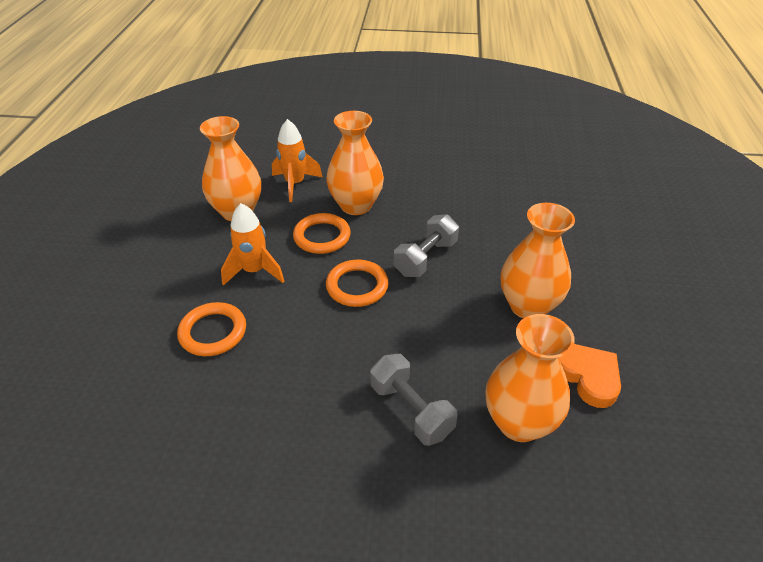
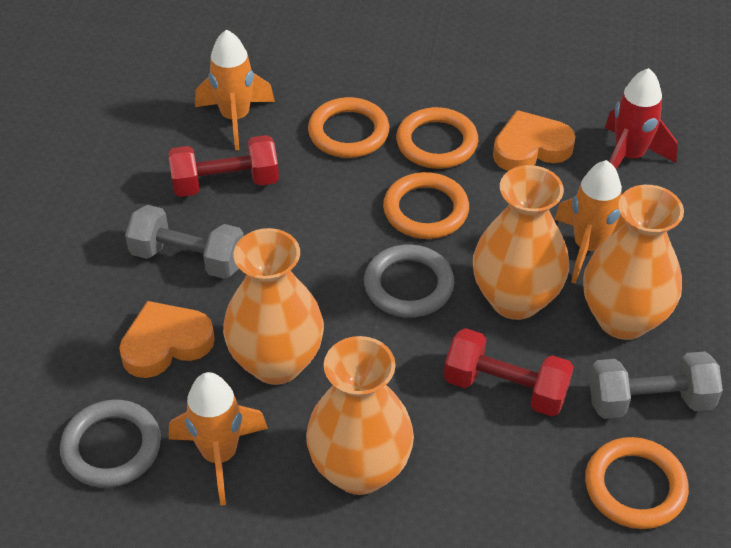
grey ring: 0 -> 2
orange heart: 1 -> 2
orange ring: 3 -> 4
orange rocket: 2 -> 3
red dumbbell: 0 -> 2
red rocket: 0 -> 1

